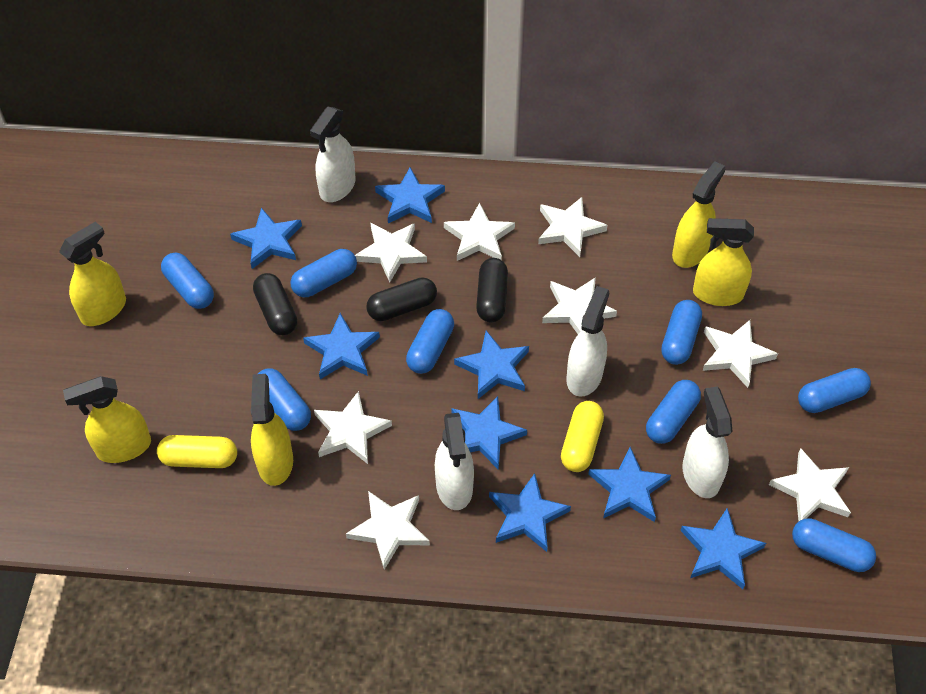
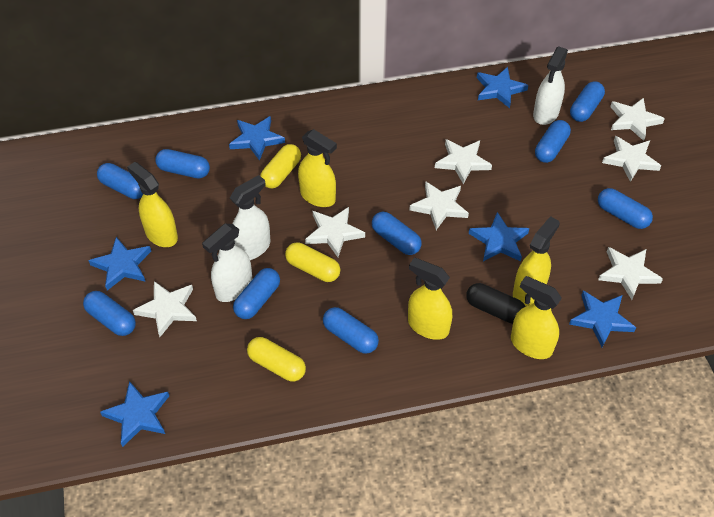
black capsule: 3 -> 1
blue capsule: 8 -> 9
blue star: 8 -> 6
white spray bottle: 4 -> 3
white star: 8 -> 7
yellow capsule: 2 -> 3

